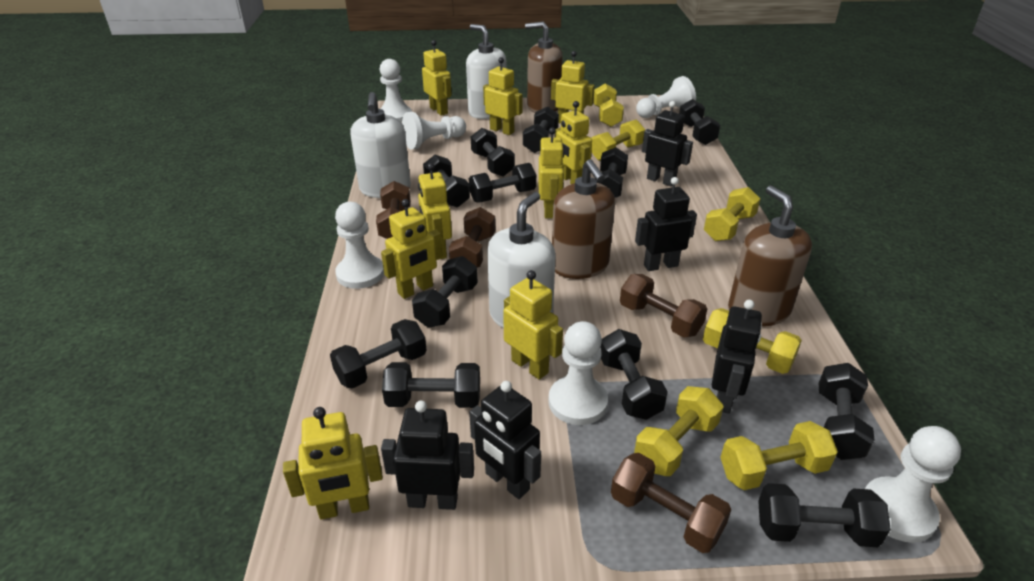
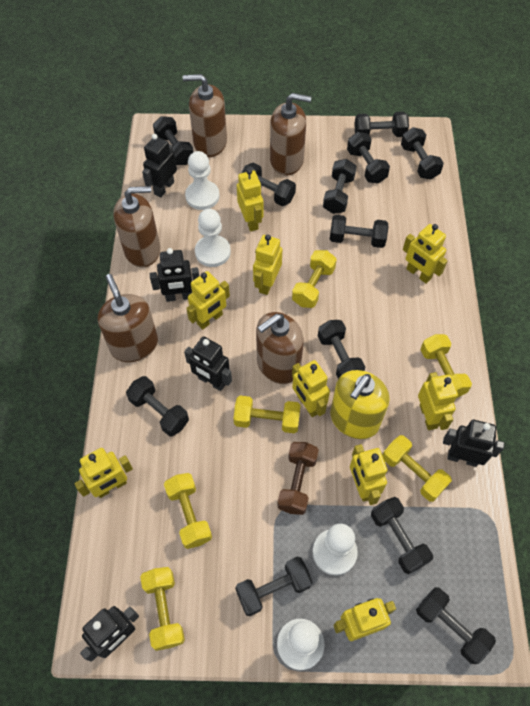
brown dumbbell: 4 -> 1
brown soap dispenser: 3 -> 5
white pawn: 6 -> 4
white soap dispenser: 3 -> 0
yellow soap dispenser: 0 -> 1

